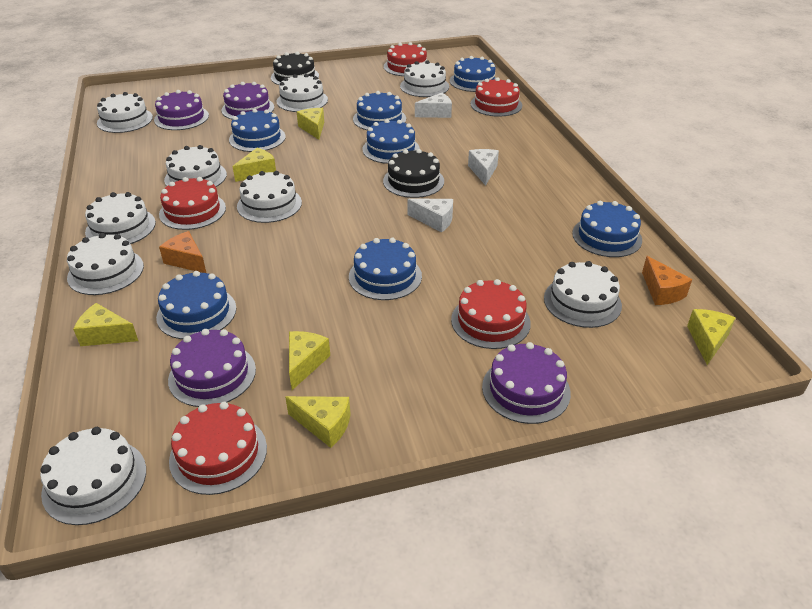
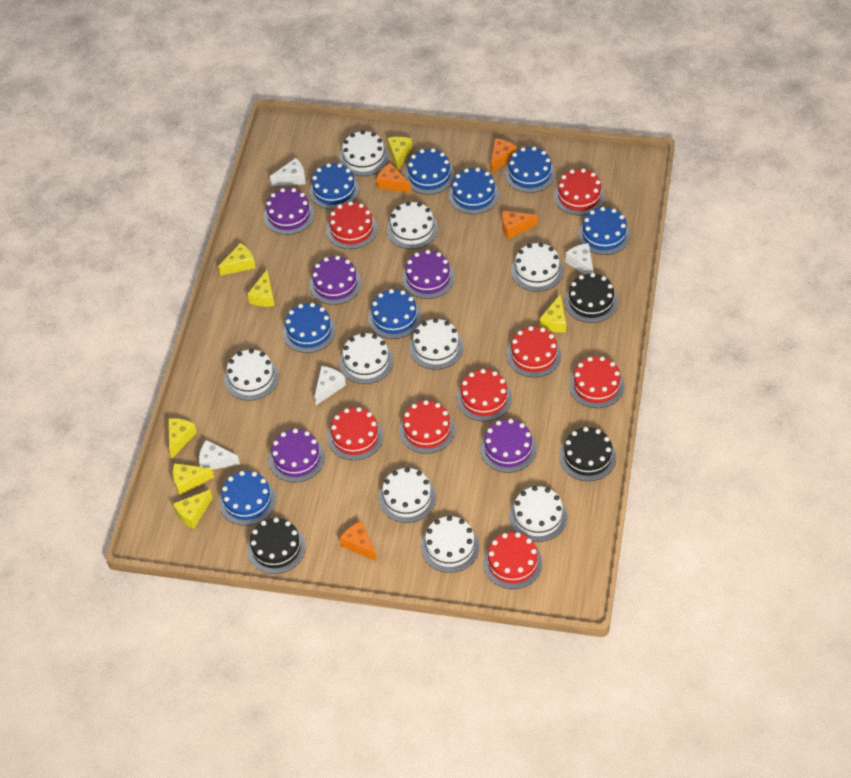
black cake: 2 -> 3
blue cake: 7 -> 8
orange cheese: 2 -> 4
purple cake: 4 -> 5
red cake: 5 -> 8
white cheese: 3 -> 4
yellow cheese: 6 -> 7

